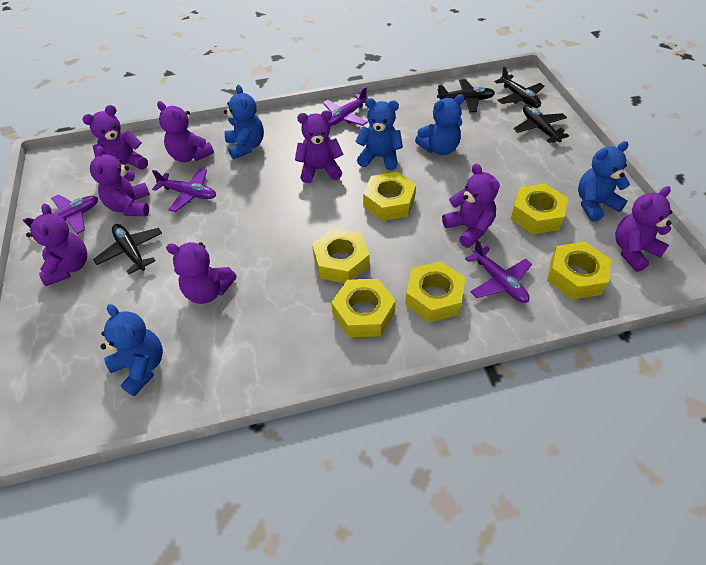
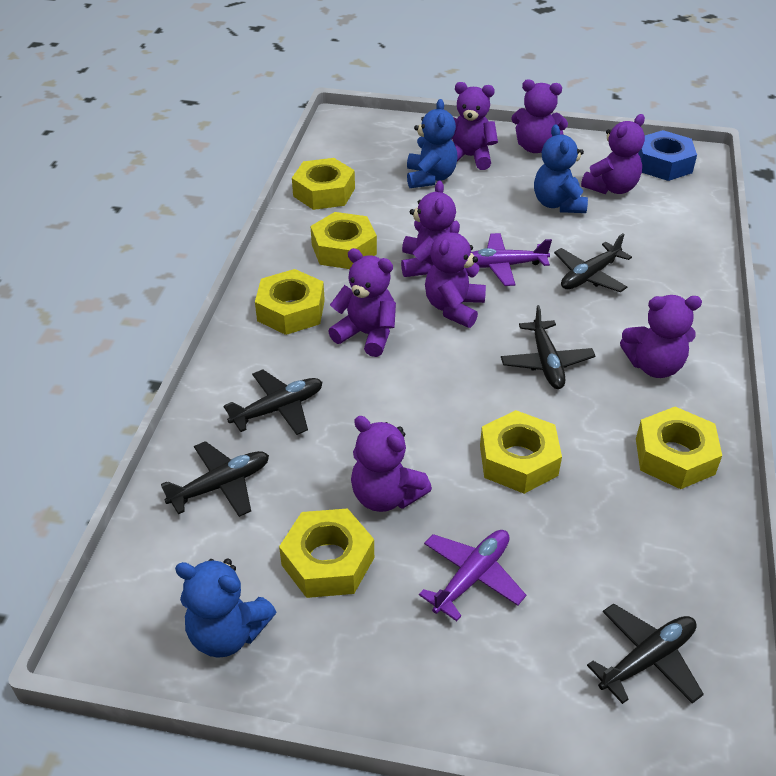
black plane: 4 -> 5
blue nut: 0 -> 1
blue teddy bear: 5 -> 3
purple plane: 4 -> 2

